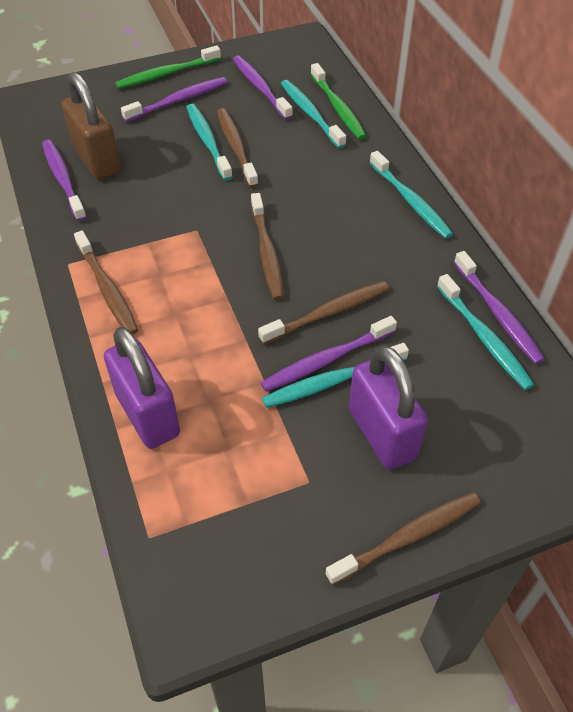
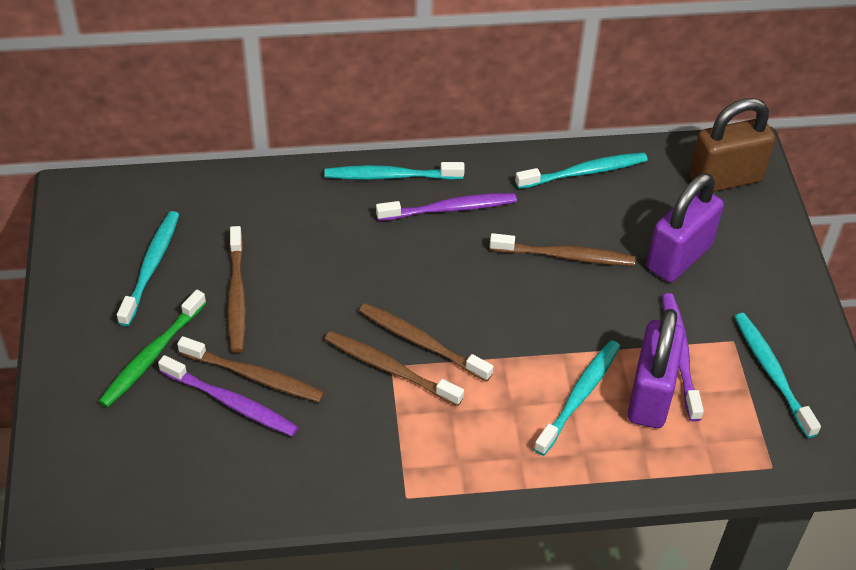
green toothbrush: 2 -> 1
purple toothbrush: 5 -> 3

